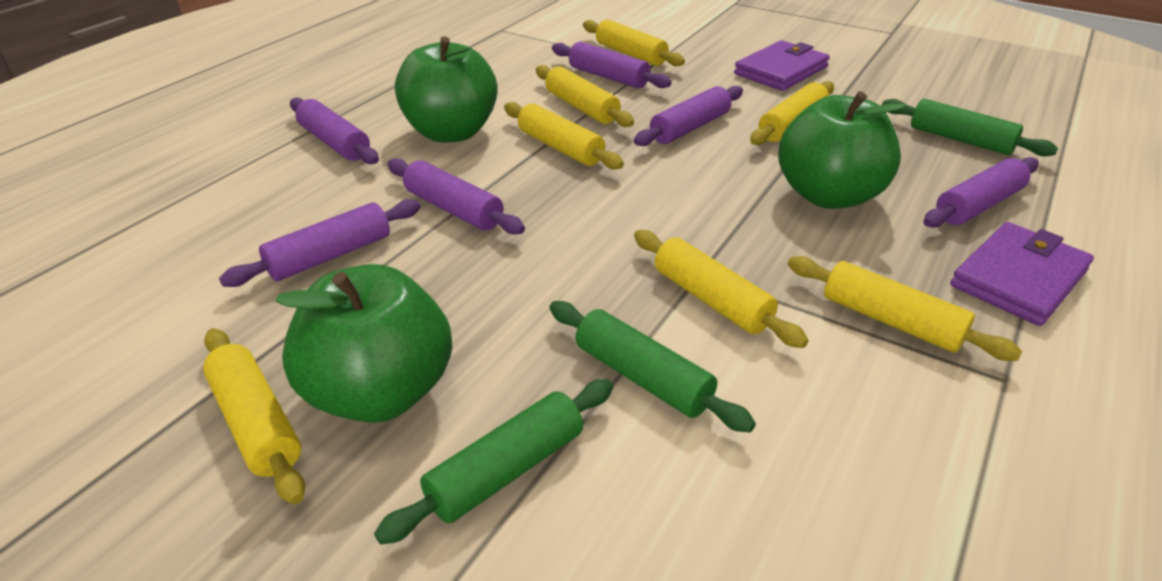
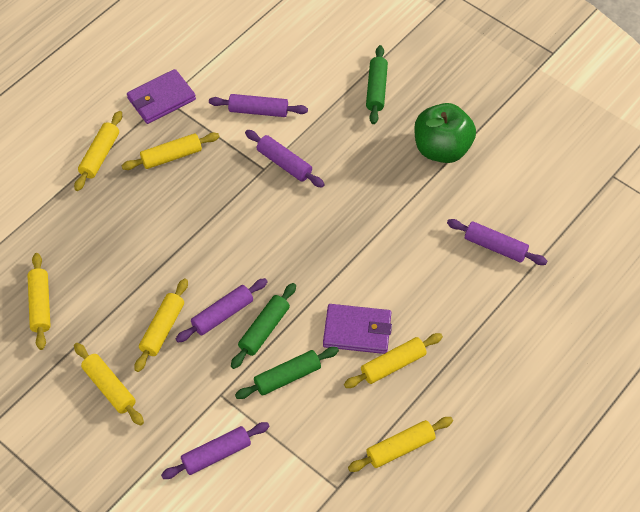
green apple: 3 -> 1
purple rolling pin: 6 -> 5

